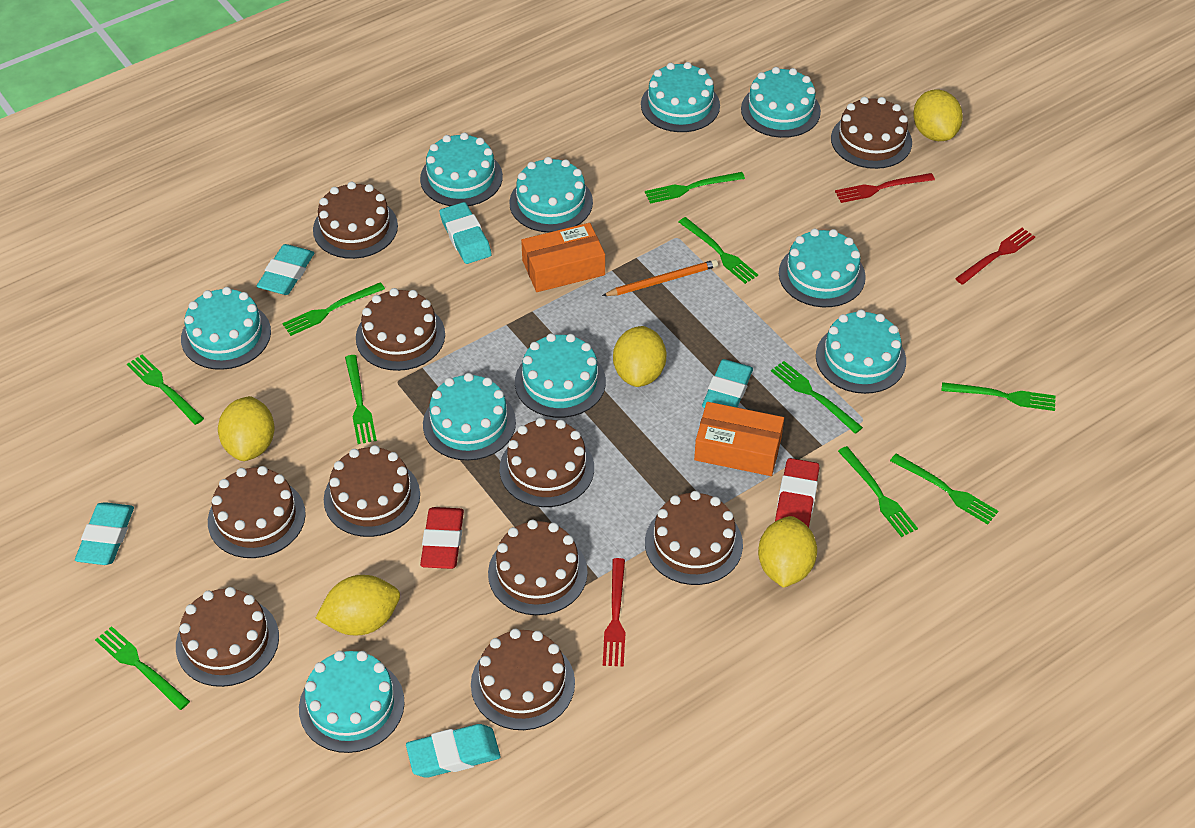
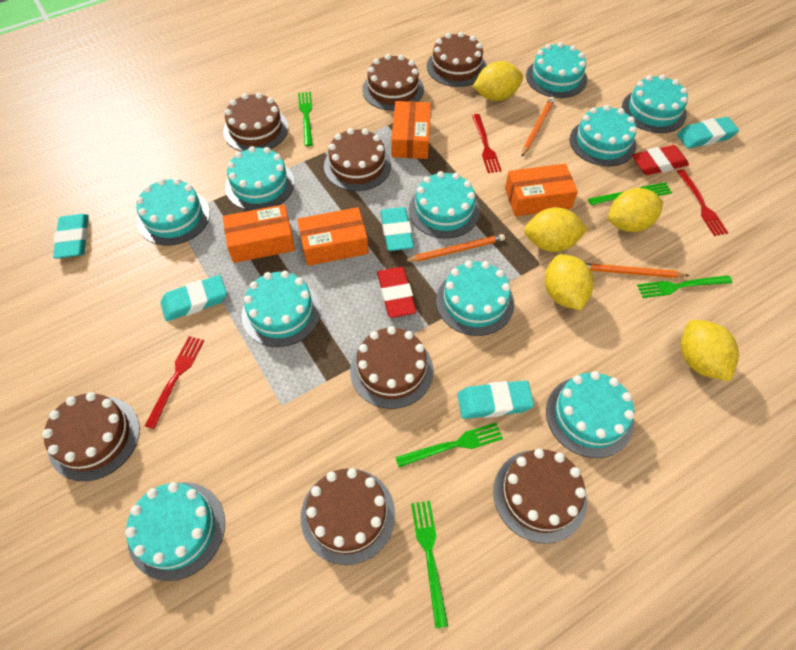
brown cake: 10 -> 8
green fork: 10 -> 5
orange box: 2 -> 4
orange pencil: 1 -> 3

